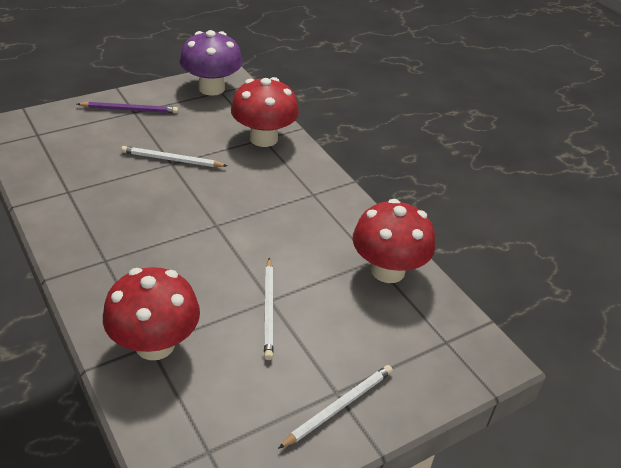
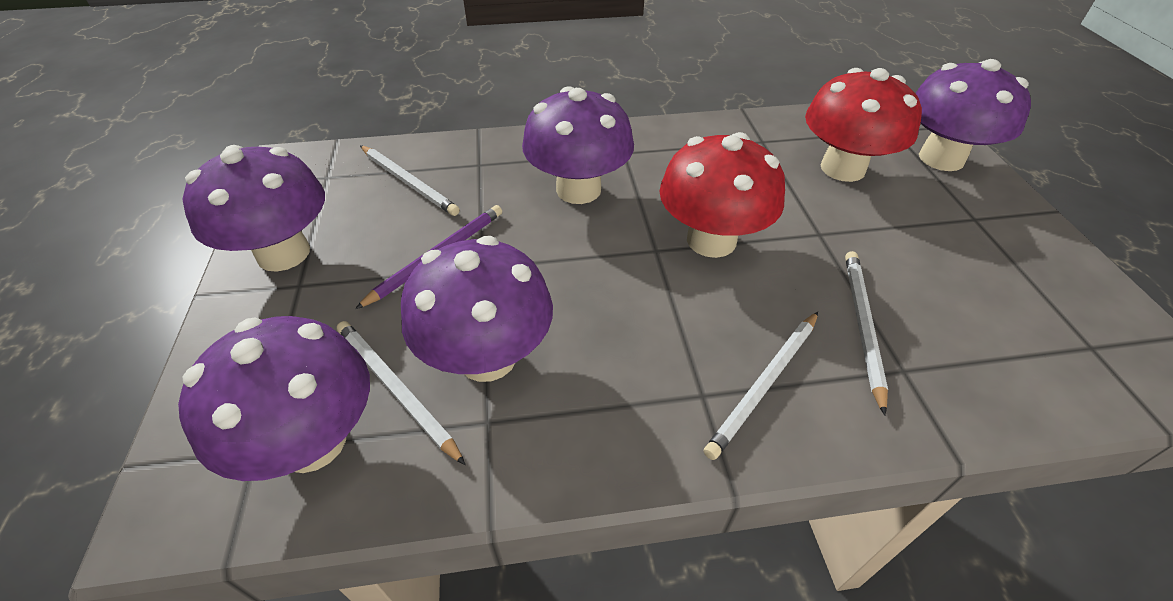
purple mushroom: 1 -> 5
red mushroom: 3 -> 2
white pencil: 3 -> 4

